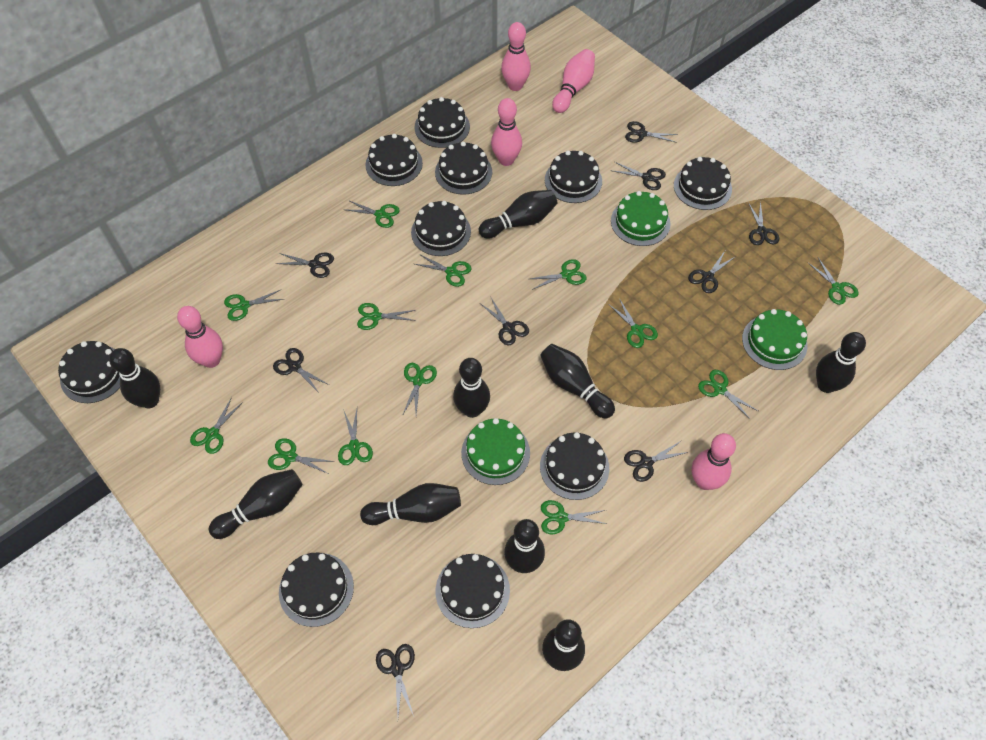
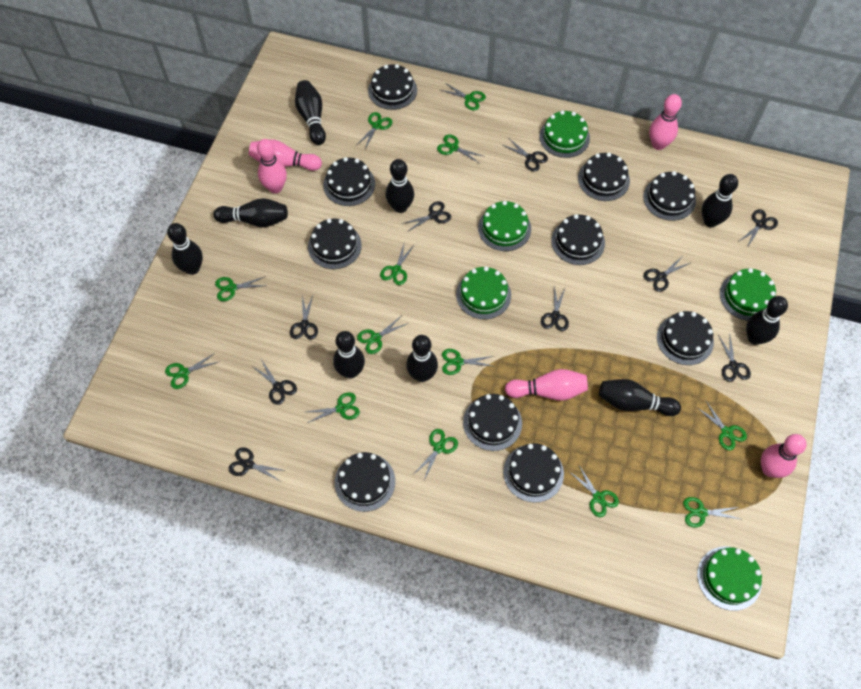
green cake: 3 -> 5

